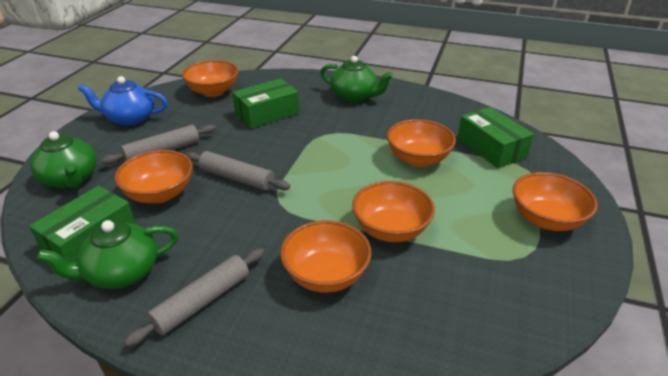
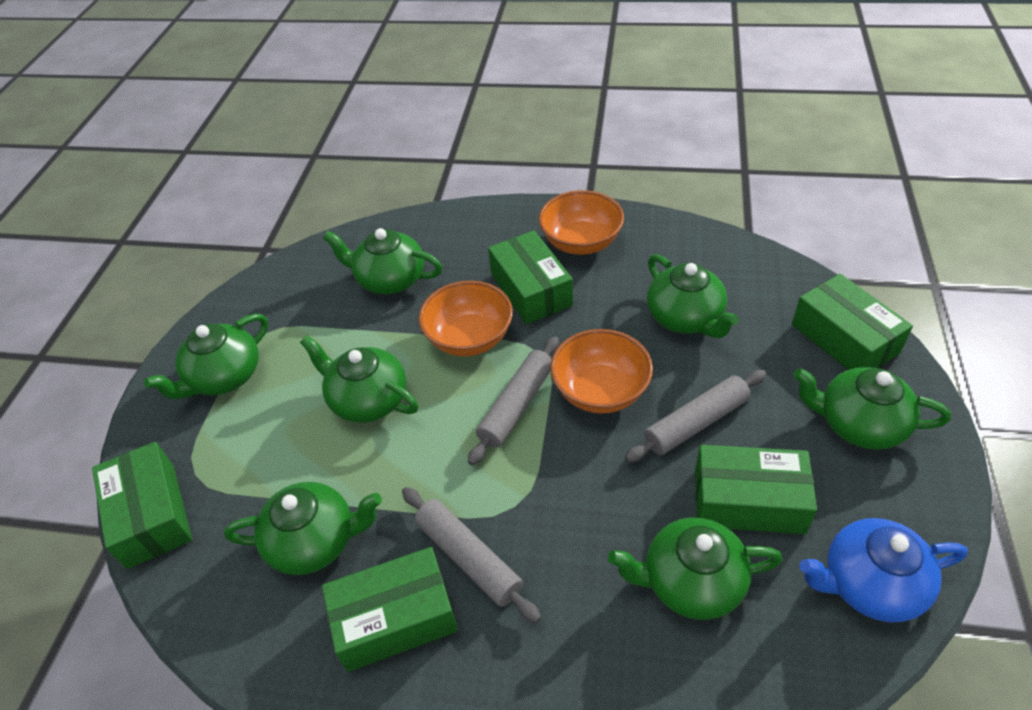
green box: 3 -> 5
green teapot: 3 -> 7
orange bowl: 6 -> 3

